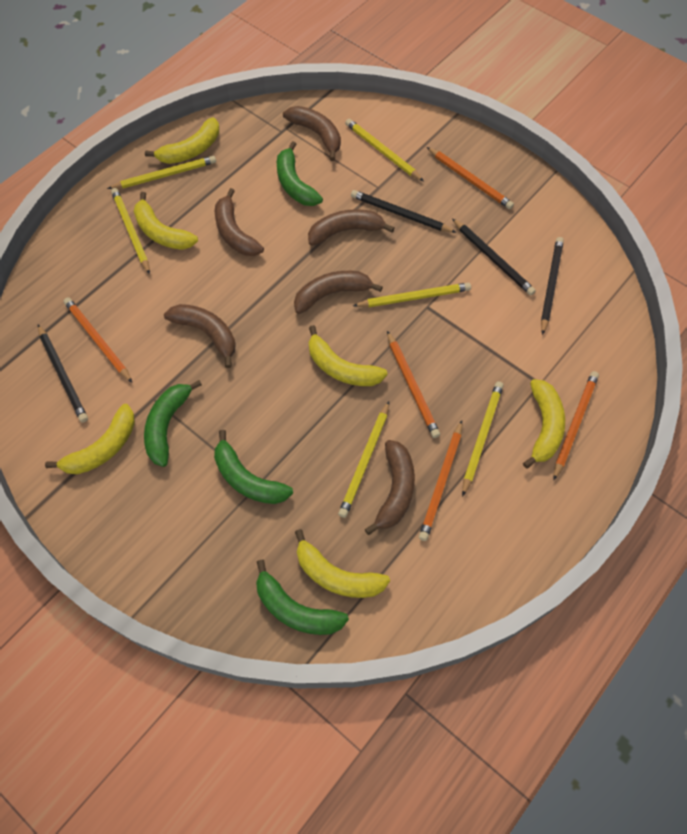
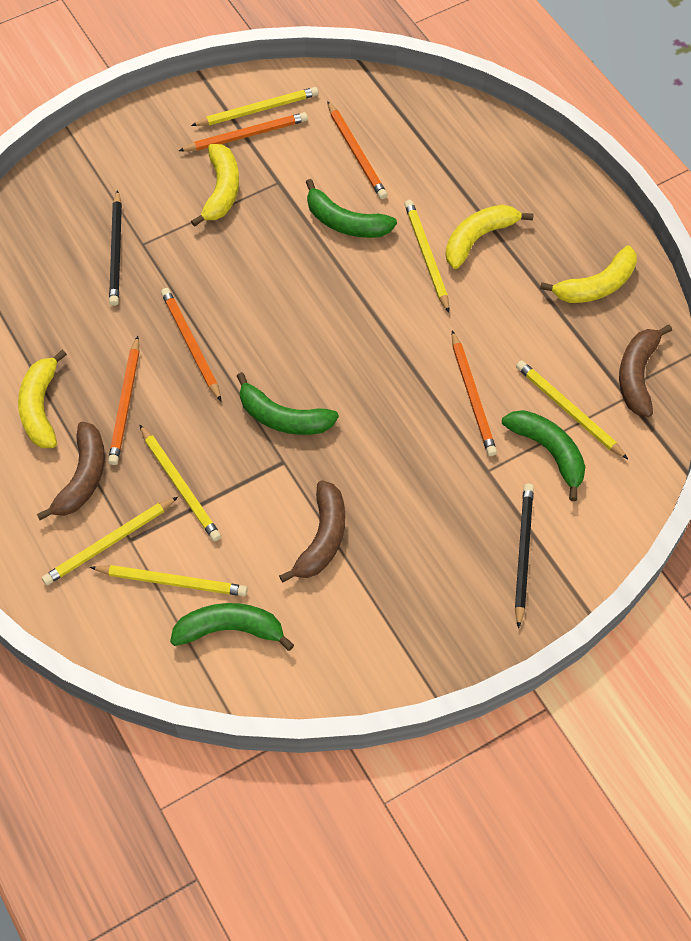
black pencil: 4 -> 2
brown banana: 6 -> 3
yellow banana: 6 -> 4

